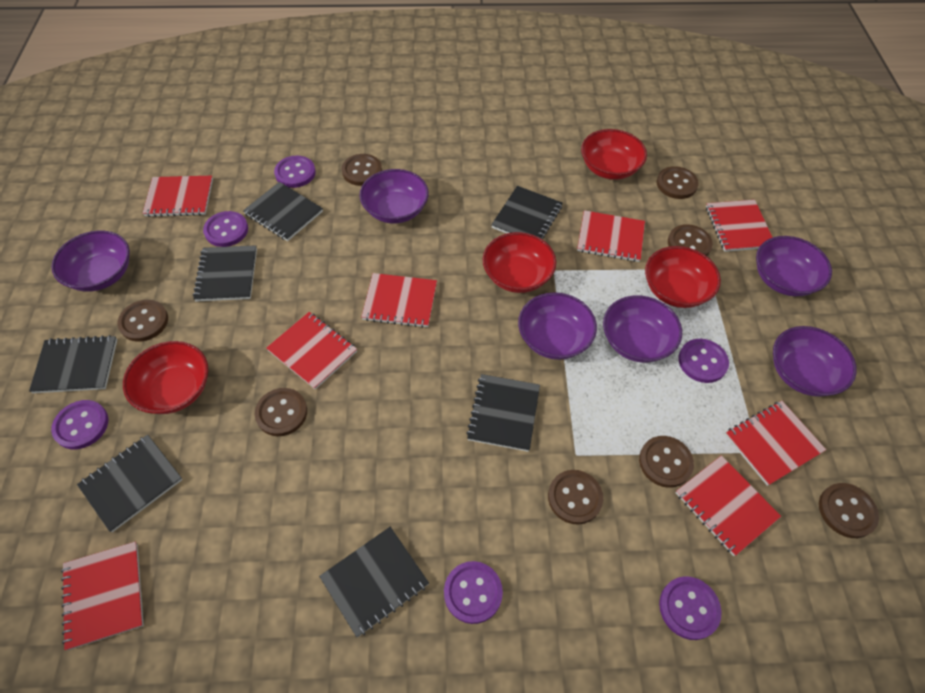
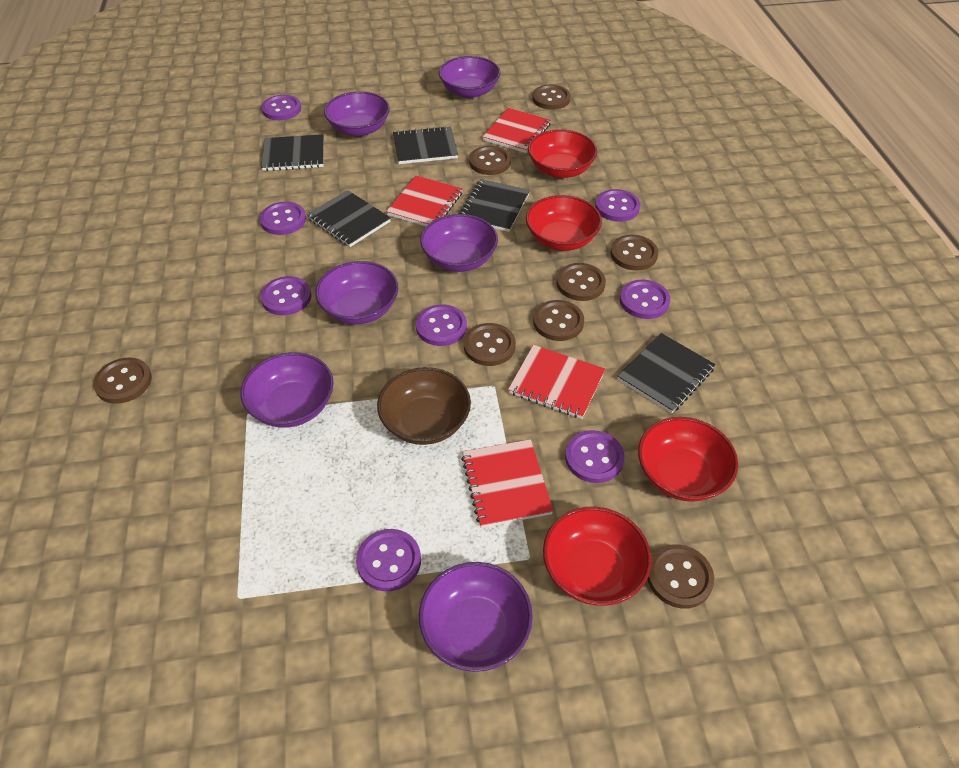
black notebook: 7 -> 5
brown bowl: 0 -> 1
purple button: 6 -> 8
red notebook: 8 -> 4

